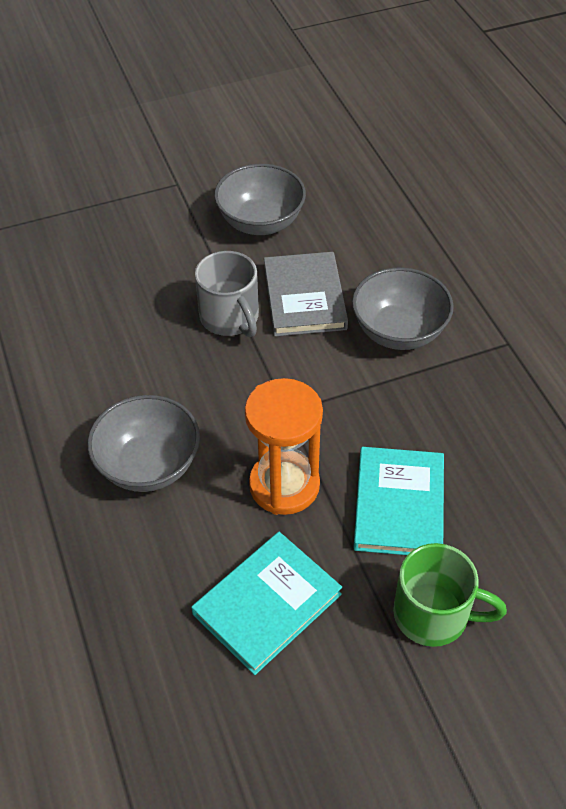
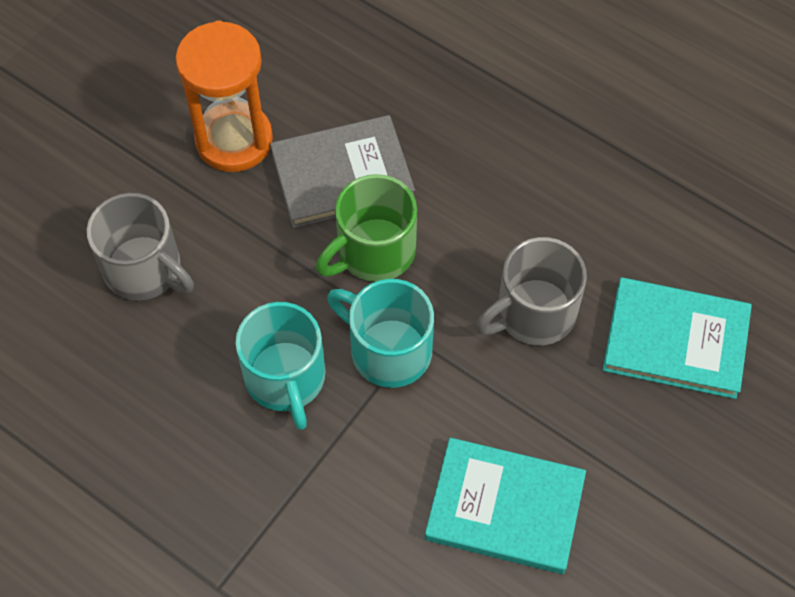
grey bowl: 3 -> 0
grey mug: 1 -> 2
turquoise mug: 0 -> 2

